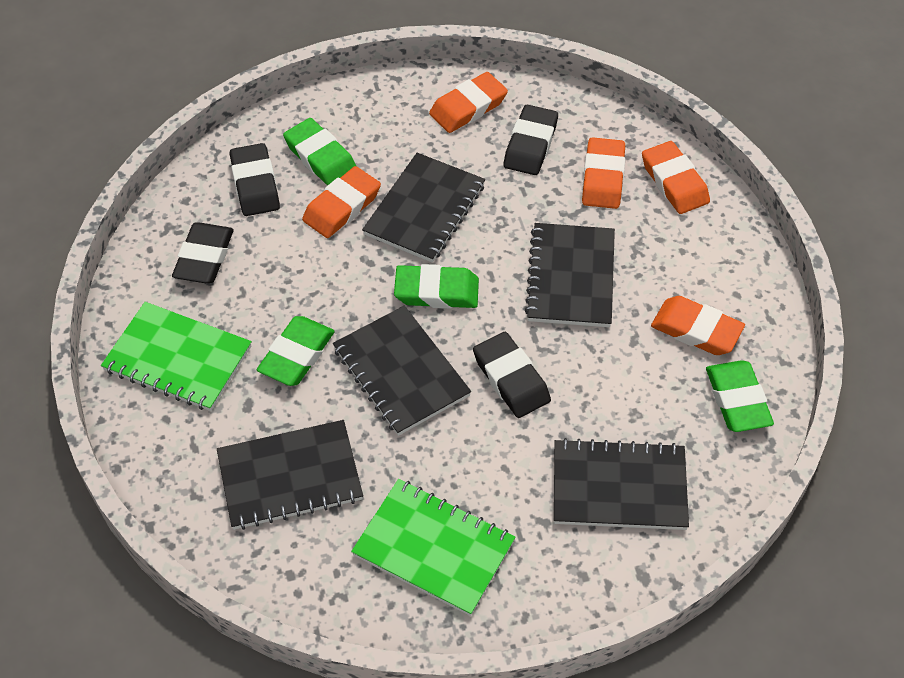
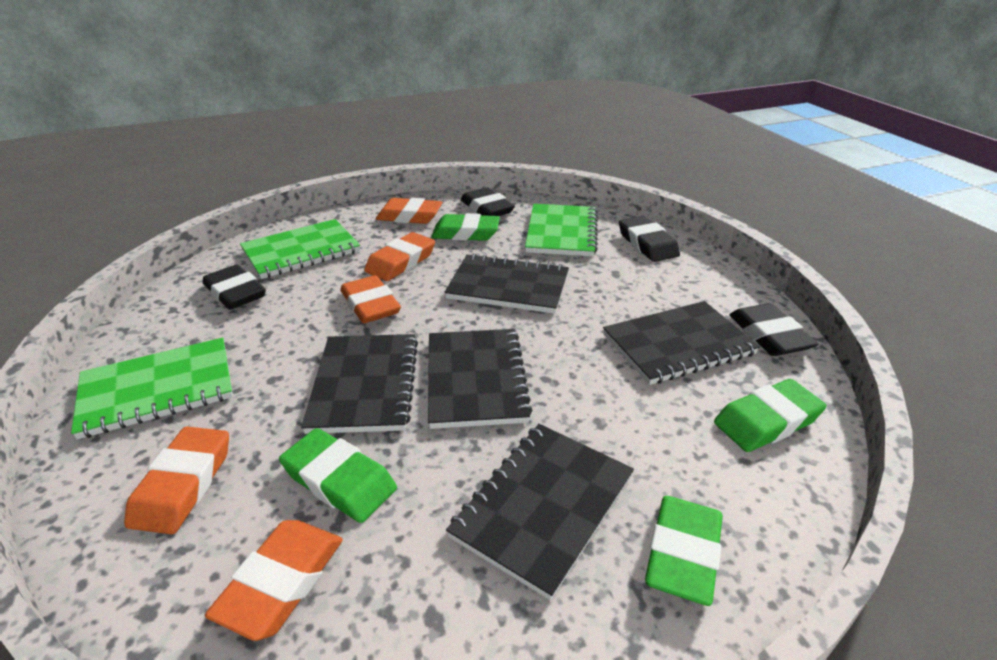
green notebook: 2 -> 3

